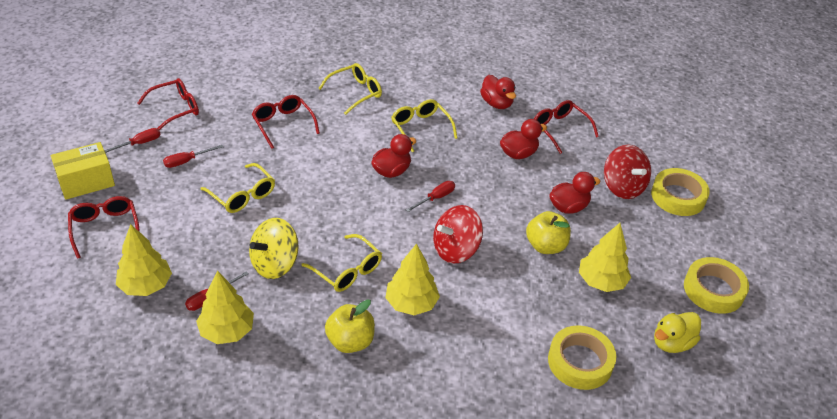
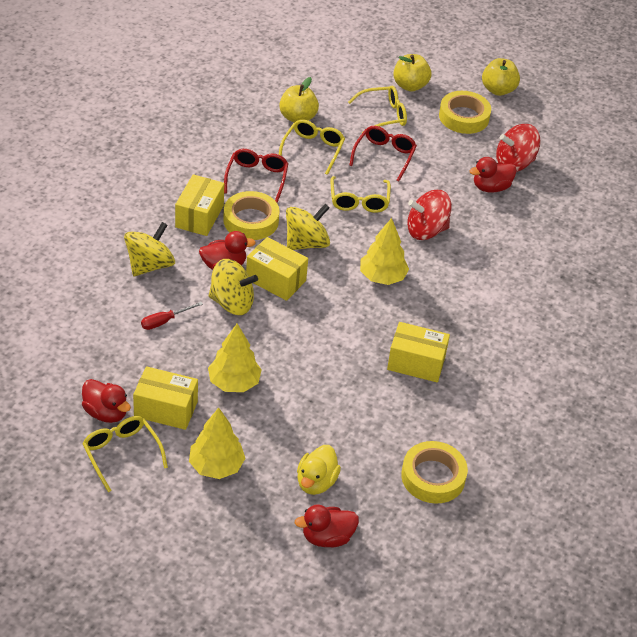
red glasses: 4 -> 2
red screwdriver: 4 -> 1
yellow apple: 2 -> 3
yellow box: 1 -> 4
yellow spinning top: 1 -> 3
yellow tree: 4 -> 3

